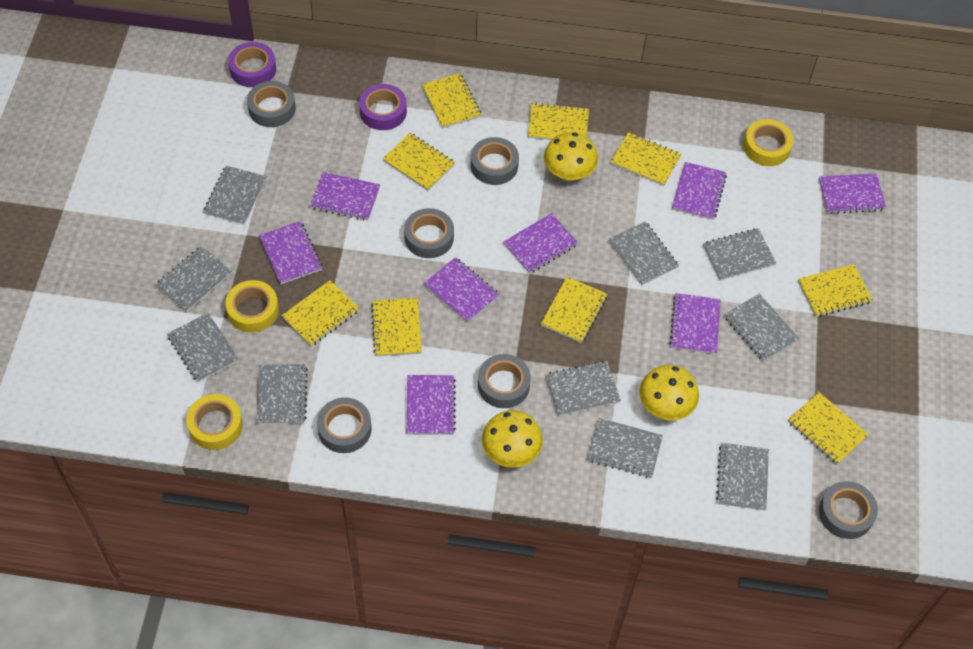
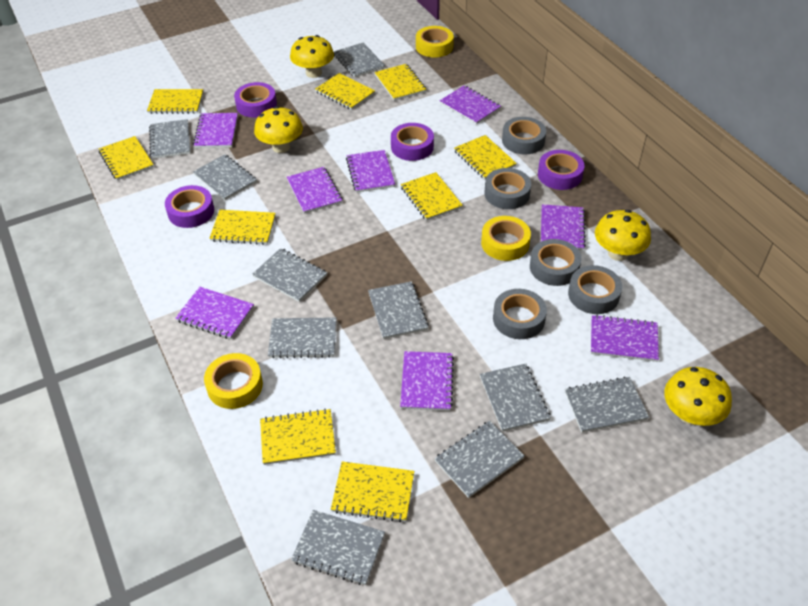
grey tape: 6 -> 5
purple tape: 2 -> 4
yellow mushroom: 3 -> 4

